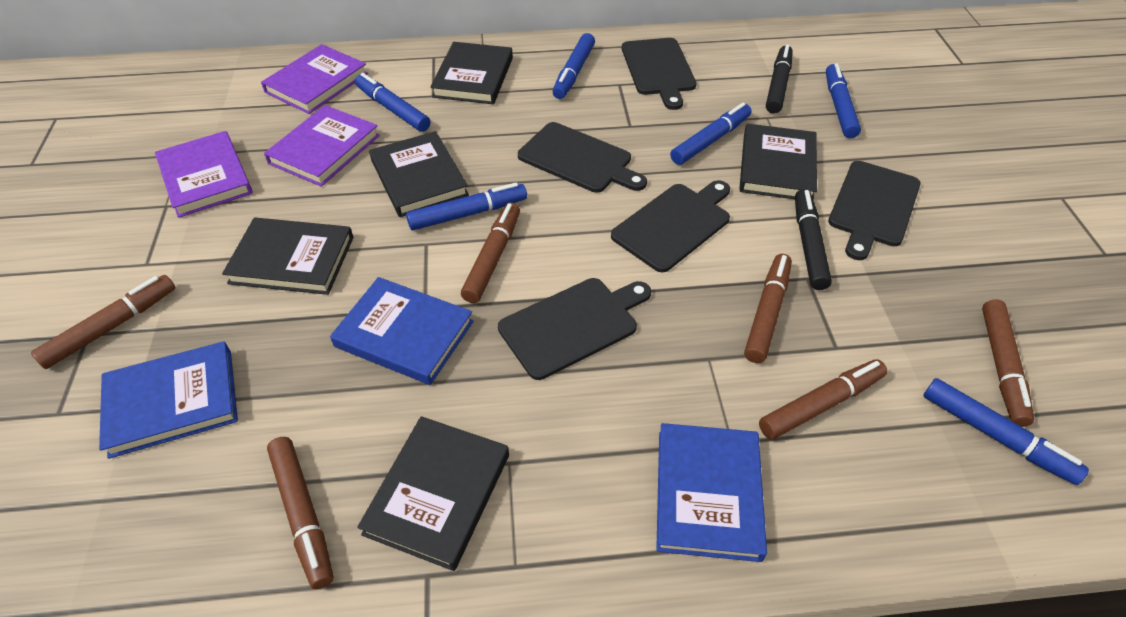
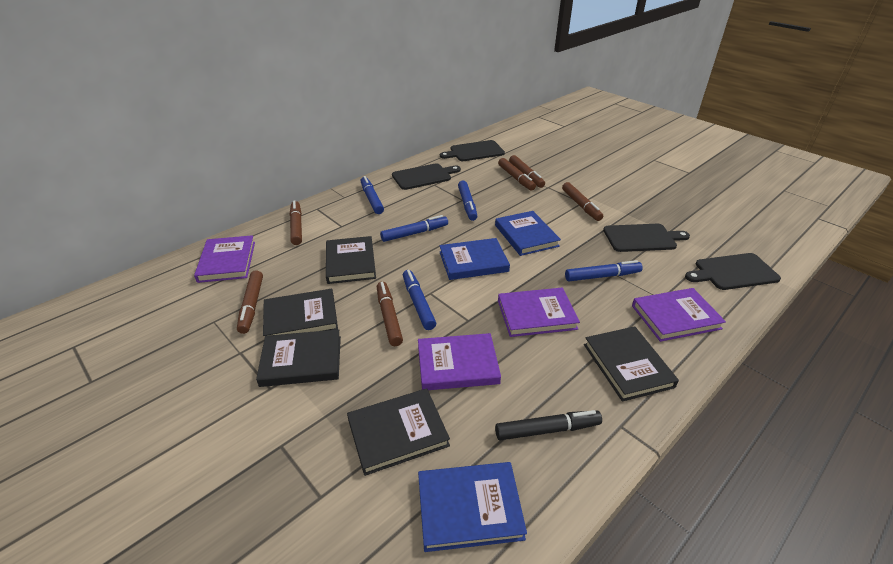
black cutting board: 5 -> 4
black marker: 2 -> 1
blue marker: 6 -> 5
purple book: 3 -> 4

